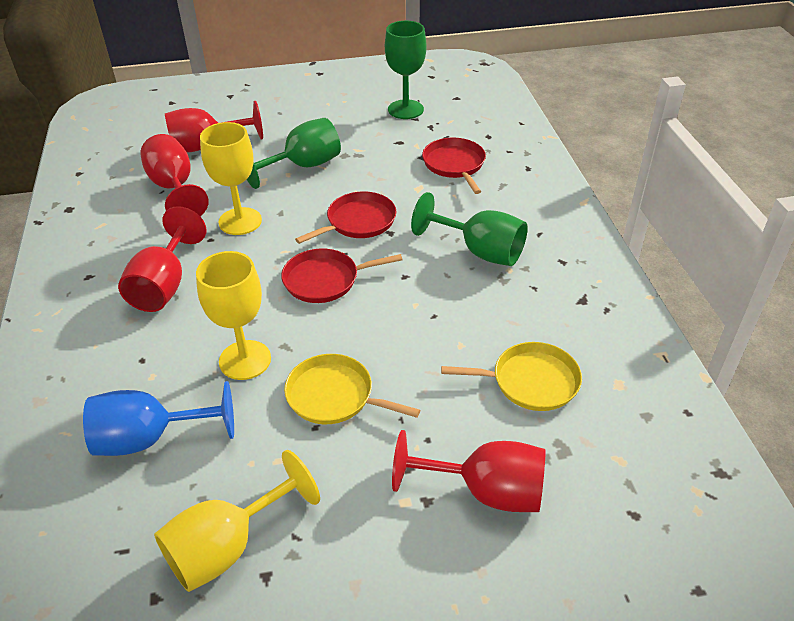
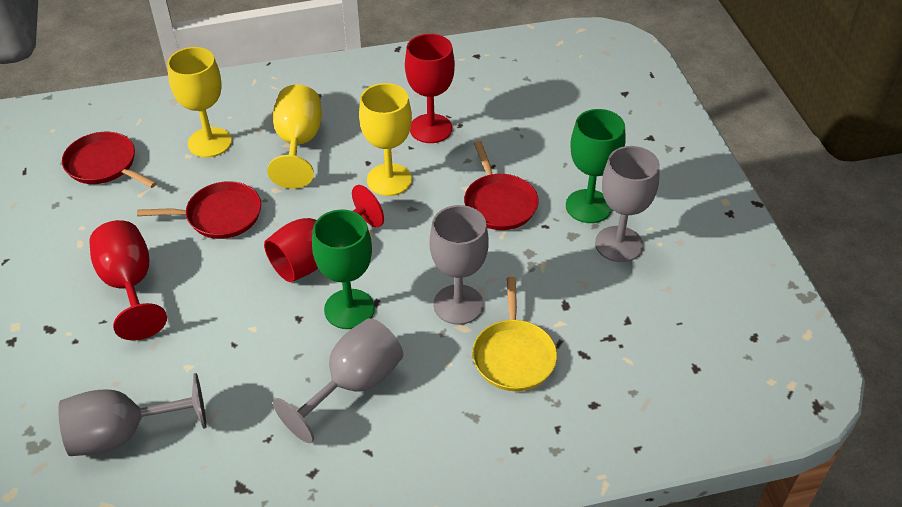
blue goblet: 1 -> 0
green goblet: 3 -> 2
grey goblet: 0 -> 4
red goblet: 4 -> 3
yellow pan: 2 -> 1

